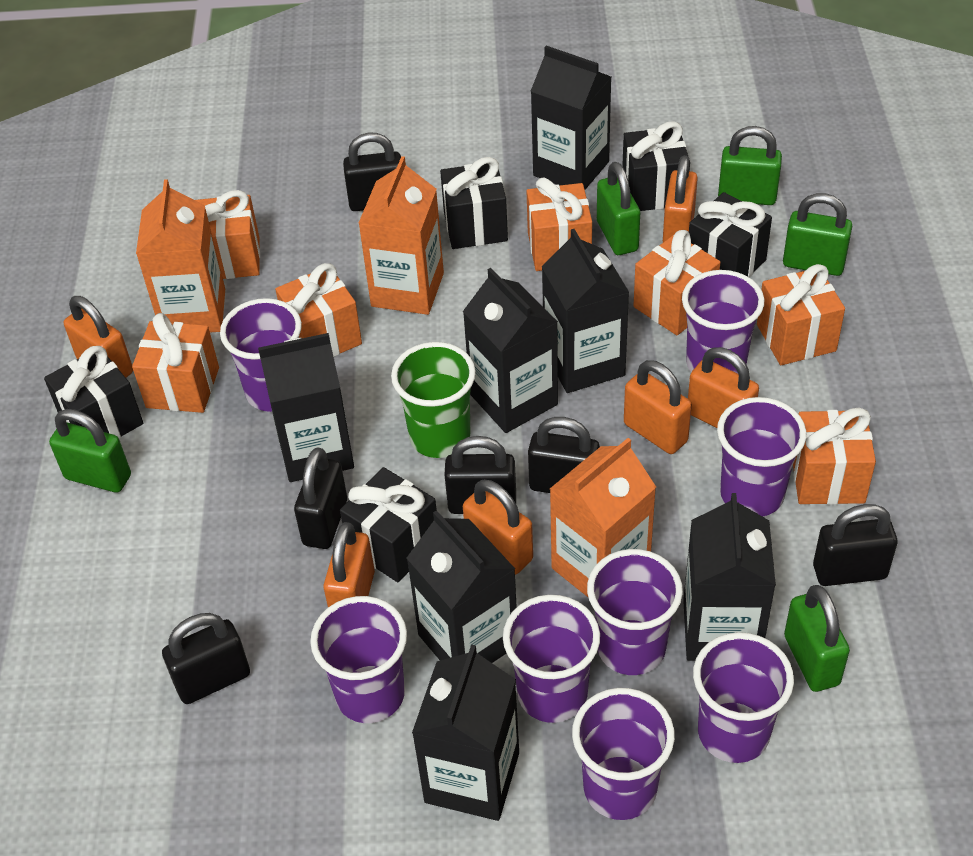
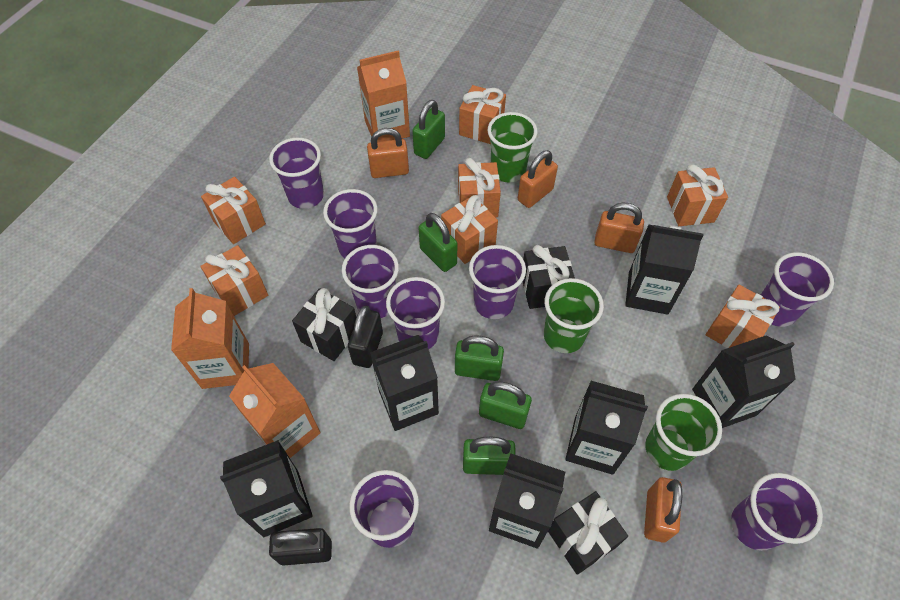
black carton: 7 -> 6
black gift: 5 -> 3
black padlock: 6 -> 2
green cup: 1 -> 3
orange padlock: 6 -> 4

